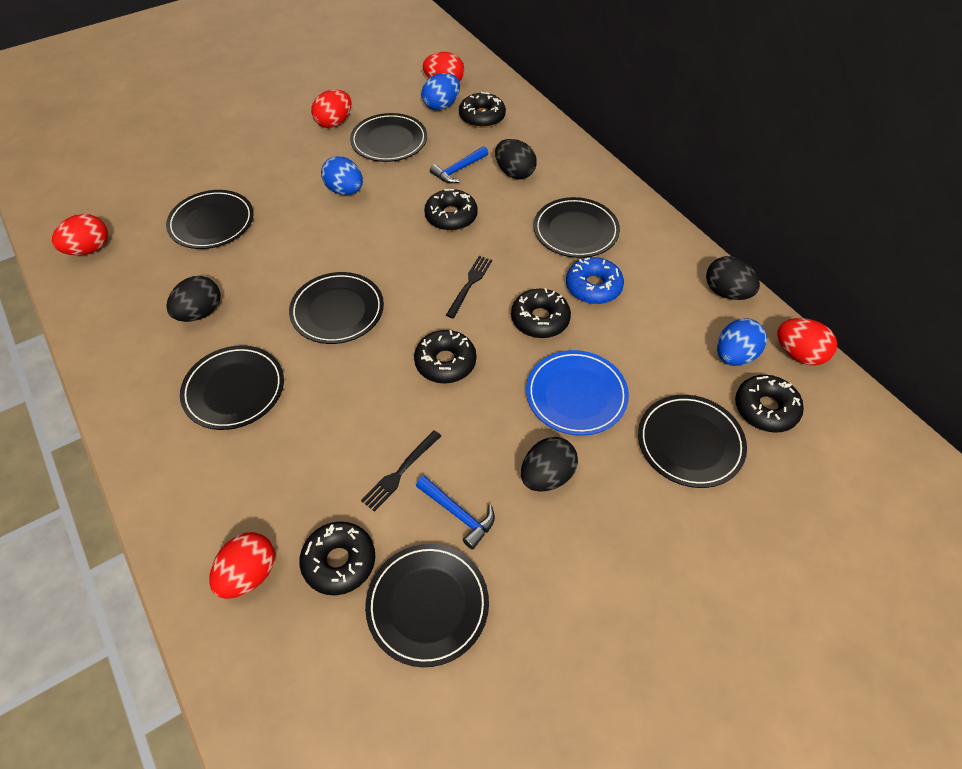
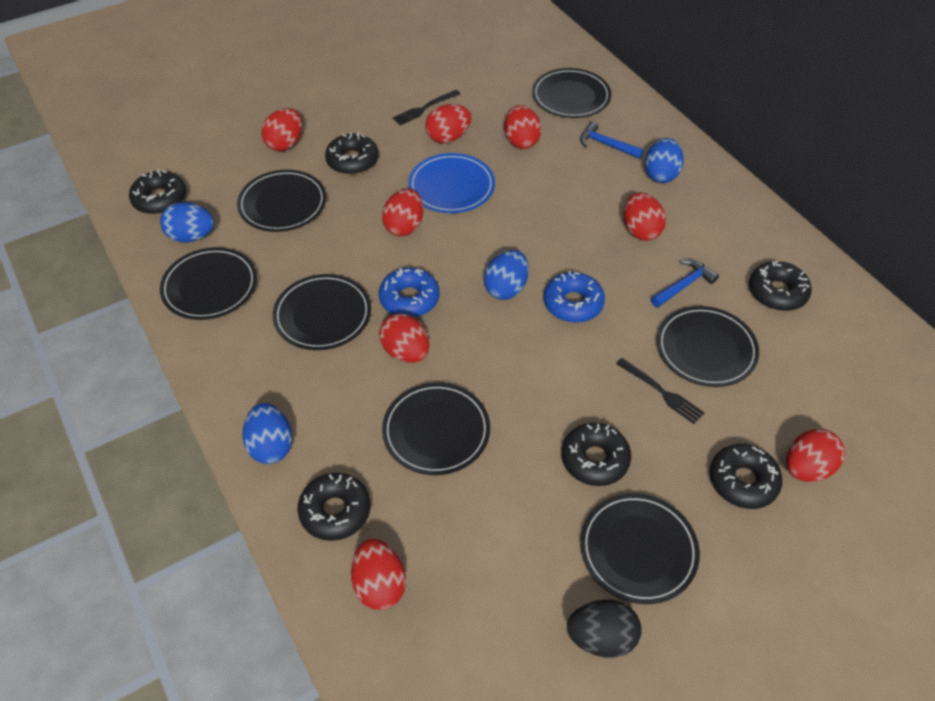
black egg: 4 -> 1
blue donut: 1 -> 2
blue egg: 3 -> 4
red egg: 5 -> 8

